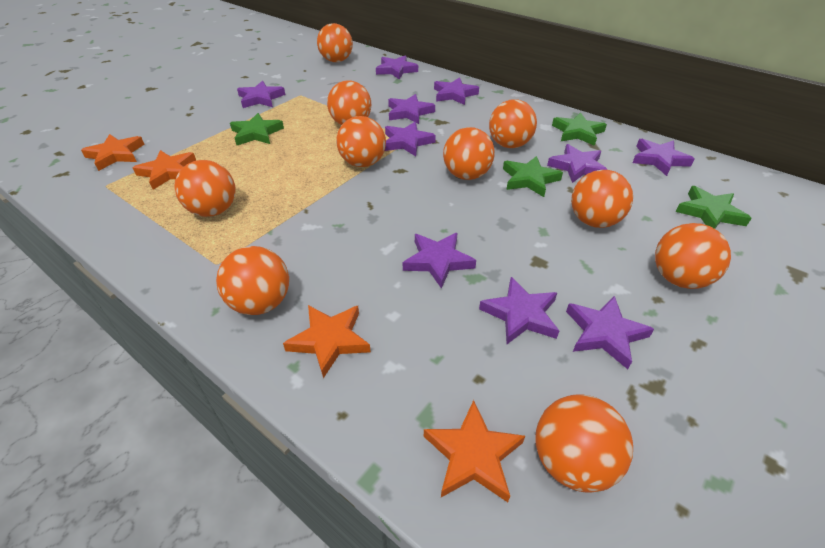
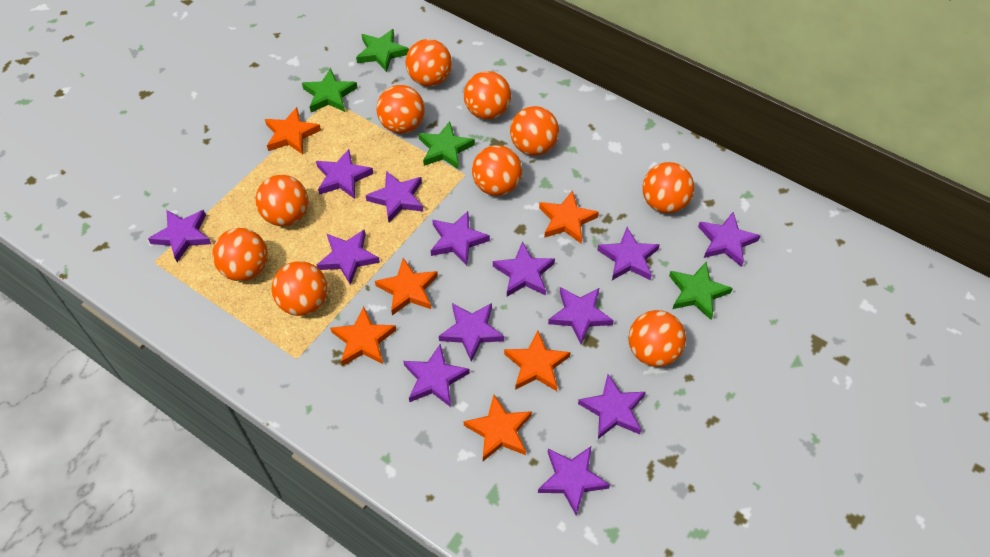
orange star: 4 -> 6
purple star: 10 -> 13

